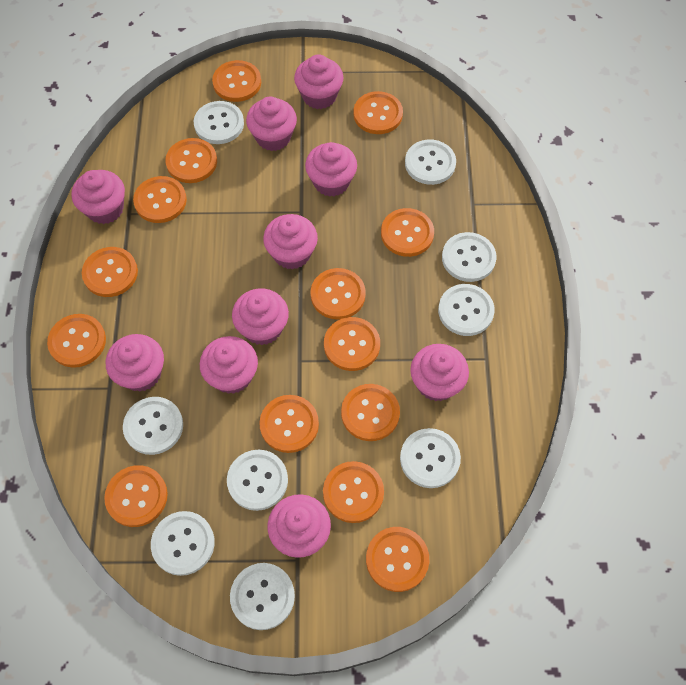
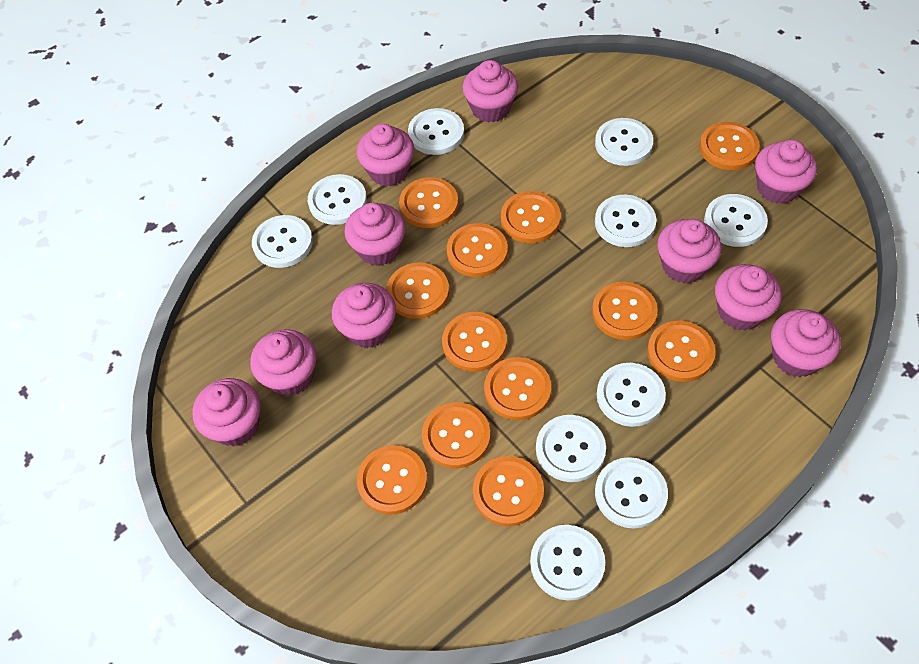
orange button: 14 -> 12
white button: 9 -> 10

